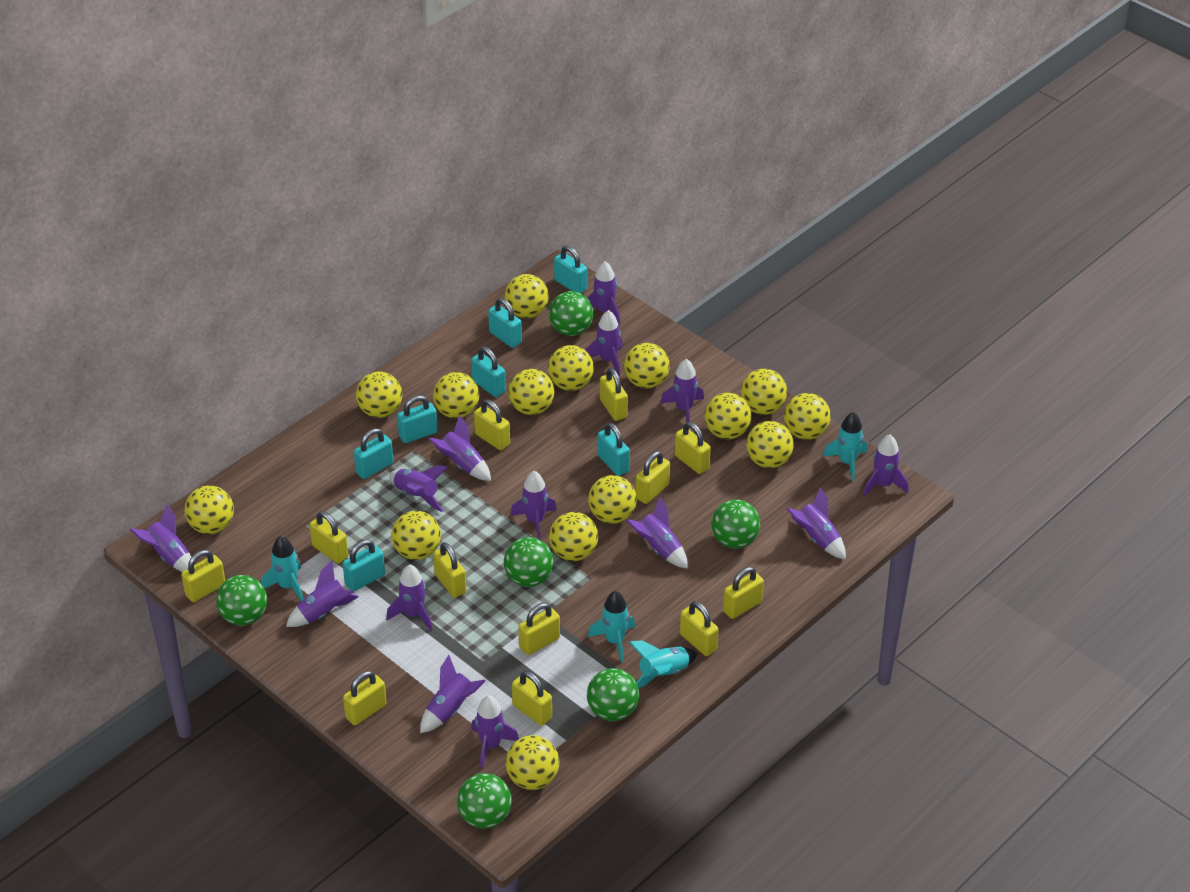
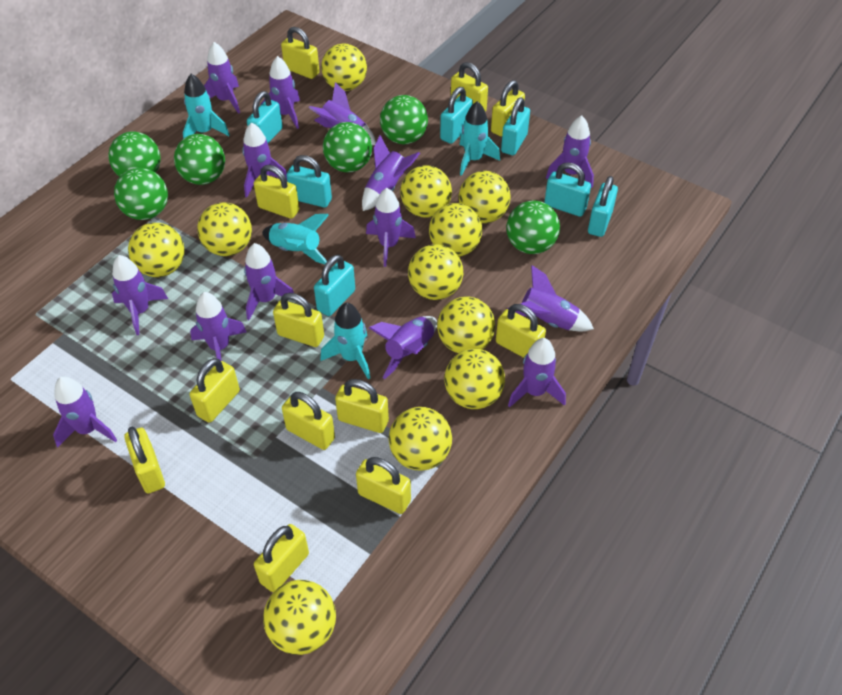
yellow ball: 15 -> 11

